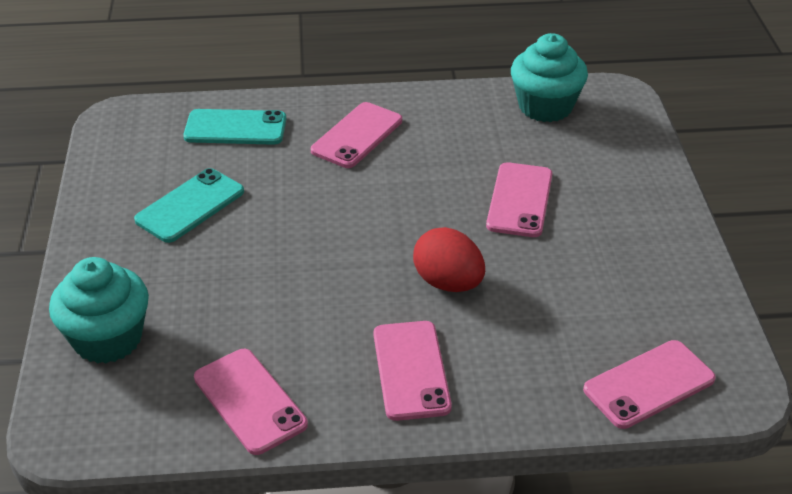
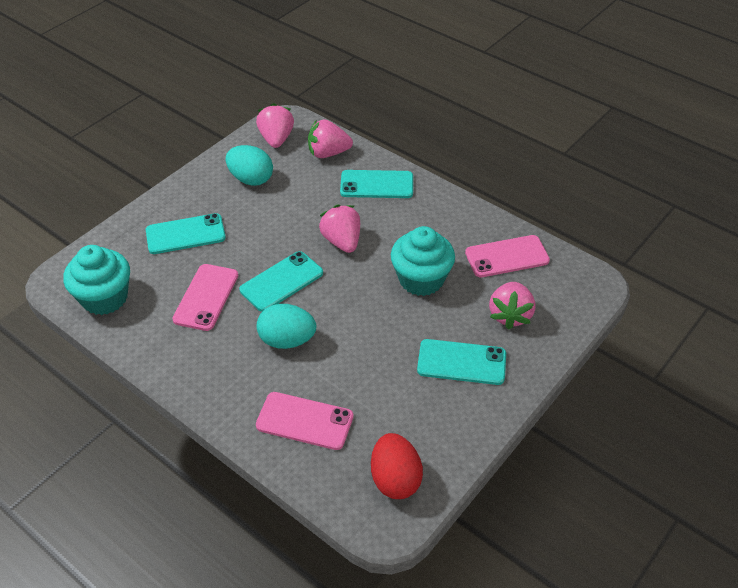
pink phone: 5 -> 3
pink strawberry: 0 -> 4
turquoise egg: 0 -> 2
turquoise phone: 2 -> 4

